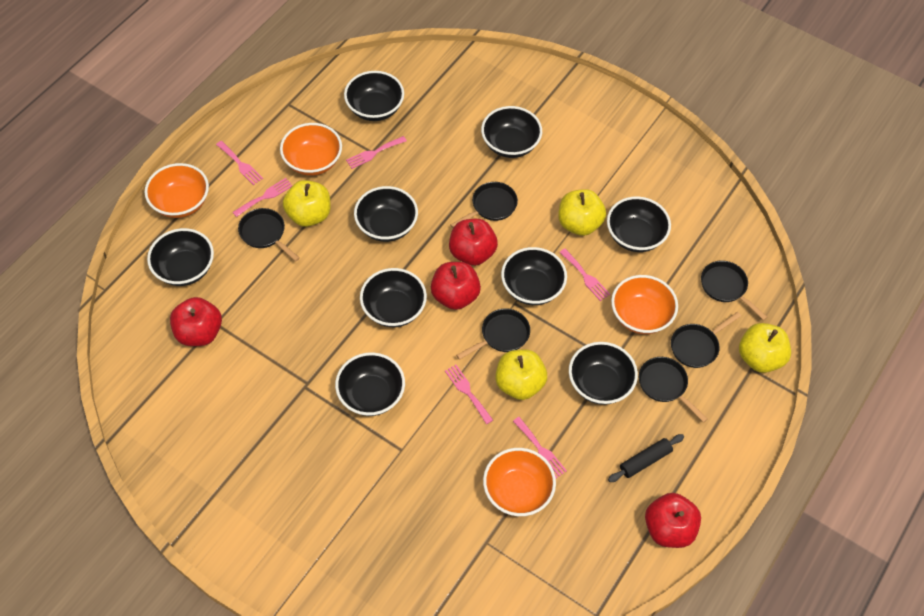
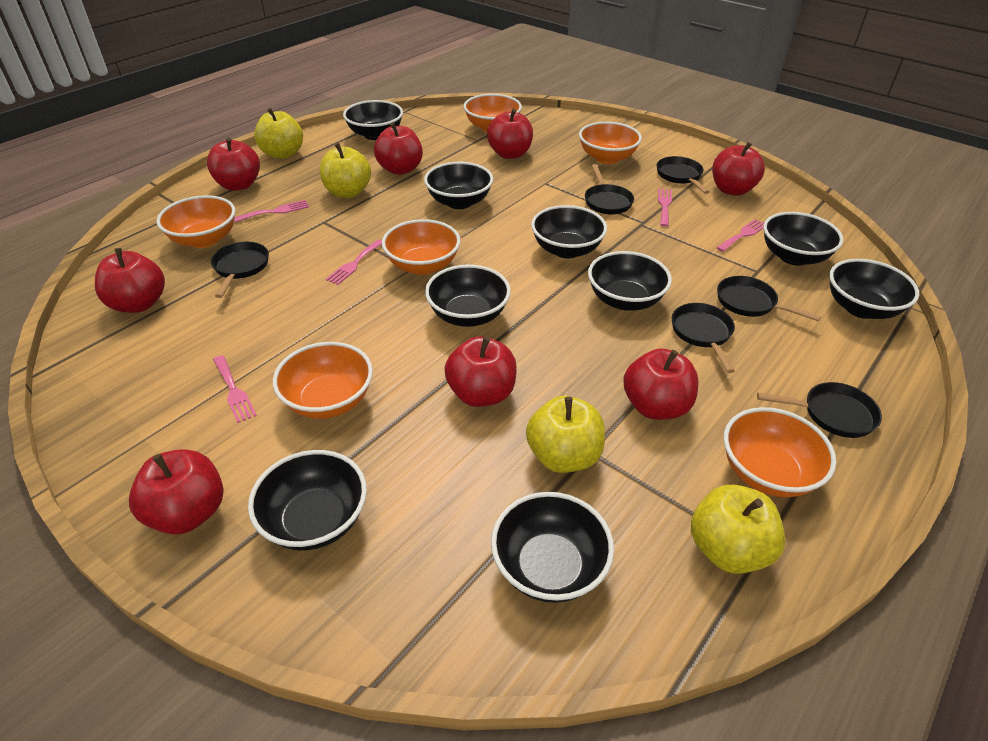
black rolling pin: 1 -> 0
orange bowl: 4 -> 6
pink fork: 6 -> 5
red apple: 4 -> 8

